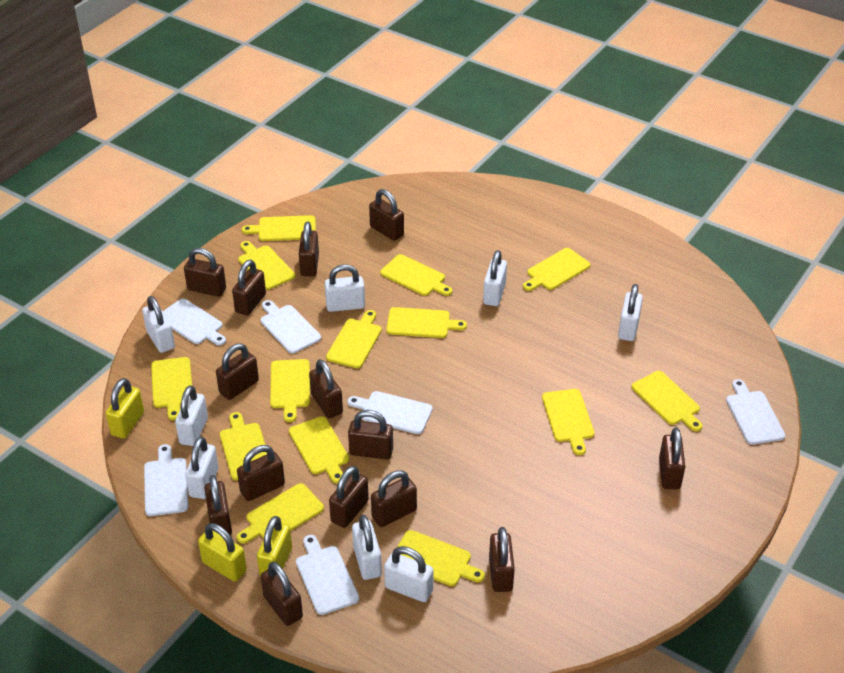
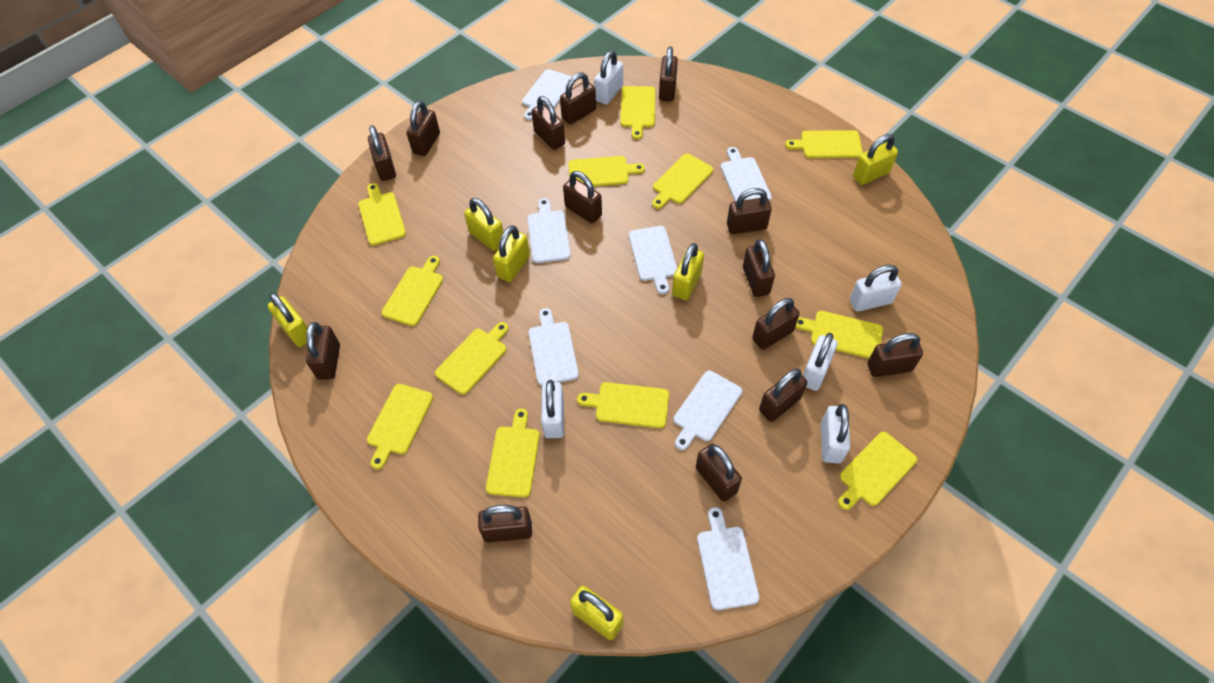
white cutting board: 6 -> 7
white padlock: 8 -> 5
yellow cutting board: 14 -> 12
yellow padlock: 3 -> 6

